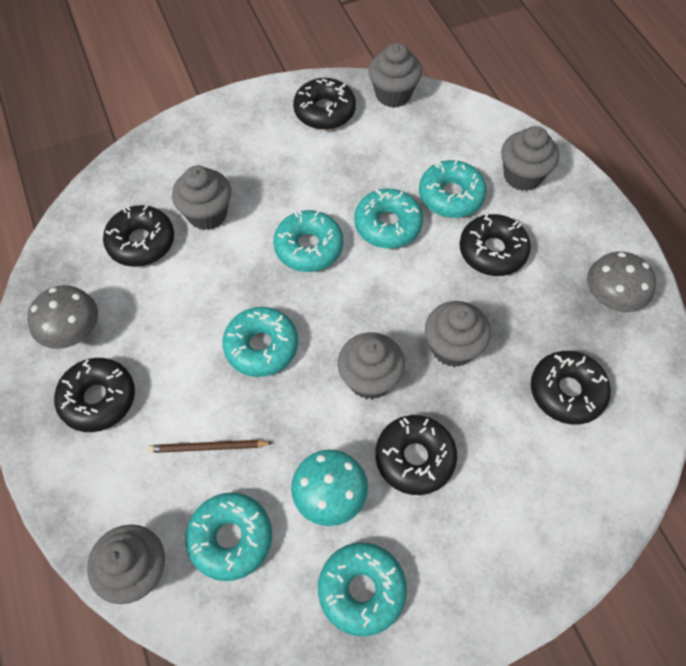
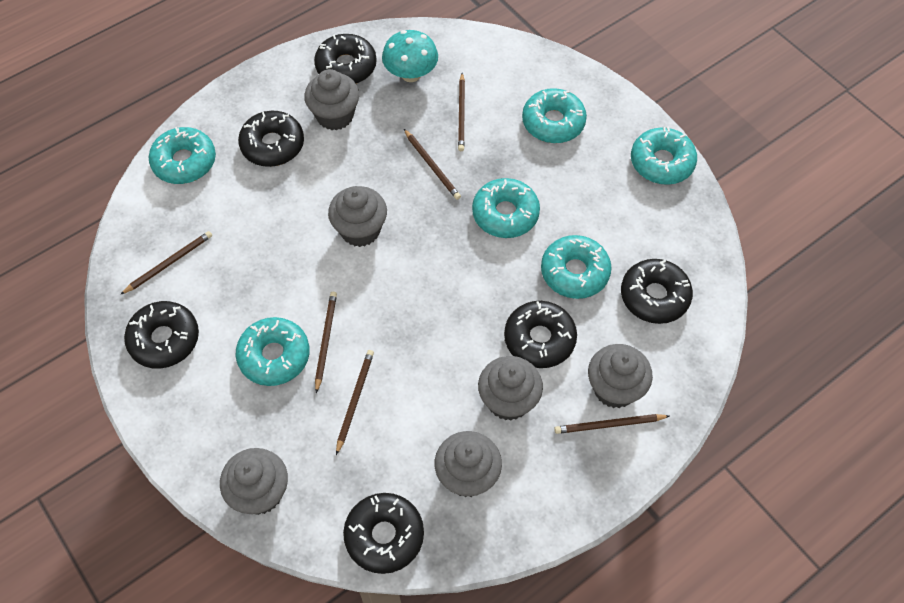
brown pencil: 1 -> 6
grey mushroom: 2 -> 0

